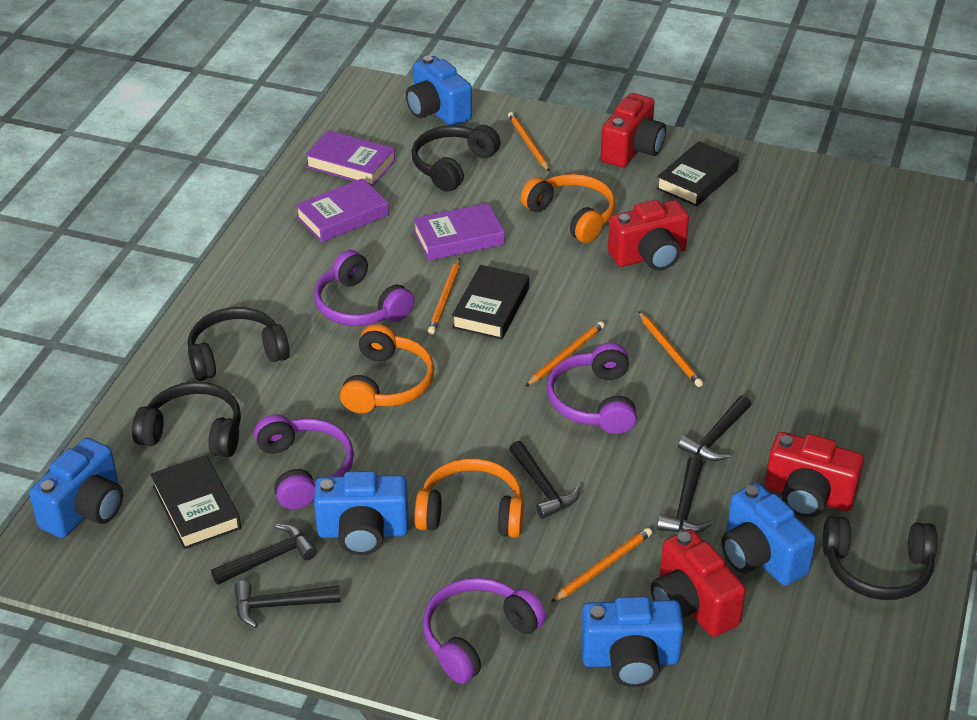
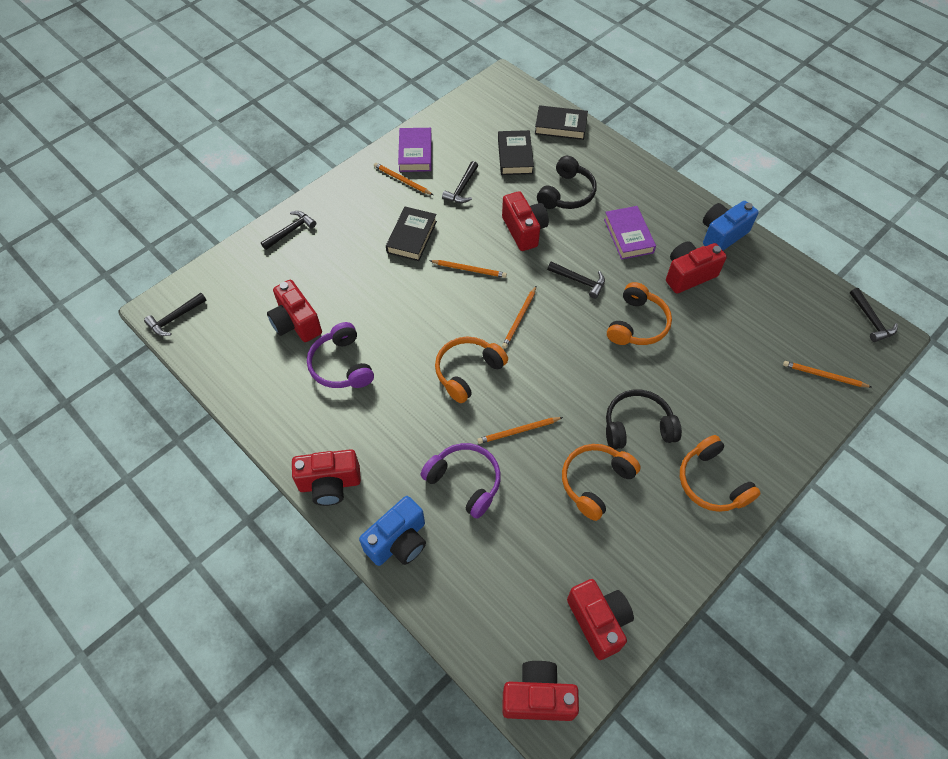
black headphones: 4 -> 2
blue camera: 5 -> 2
orange headphones: 3 -> 4
purple book: 3 -> 2
purple headphones: 4 -> 2
red camera: 4 -> 6

